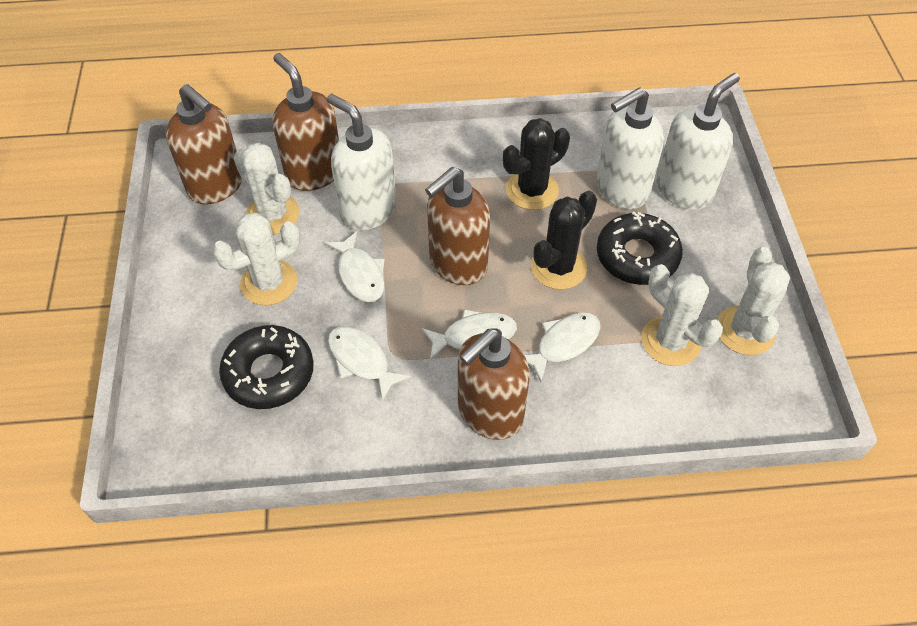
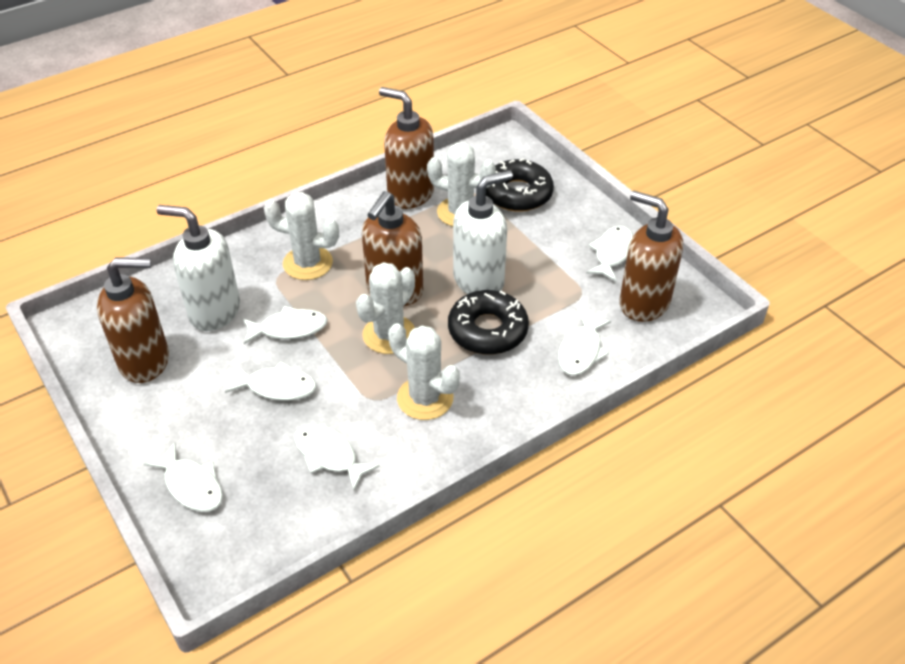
black cactus: 2 -> 0
white fish: 4 -> 6
white soap dispenser: 3 -> 2

